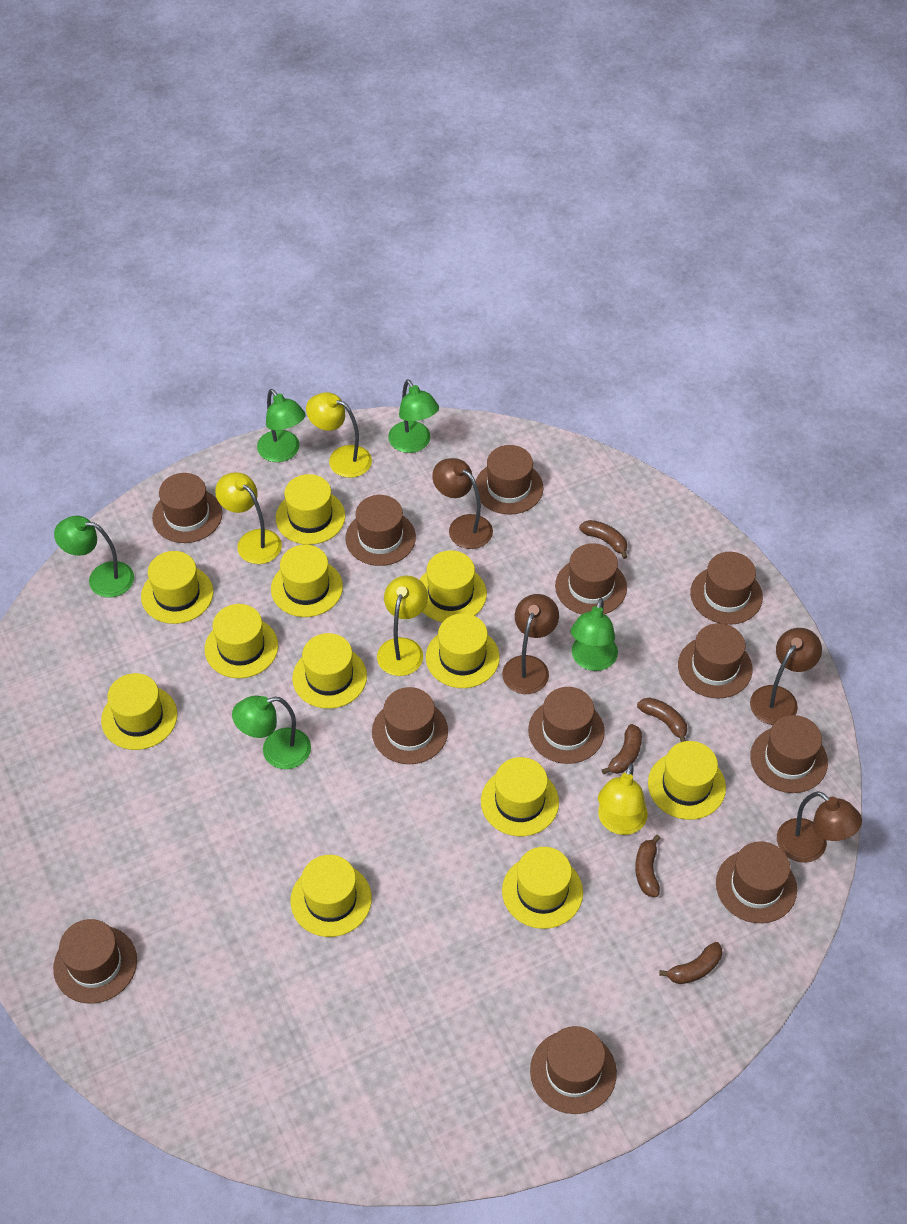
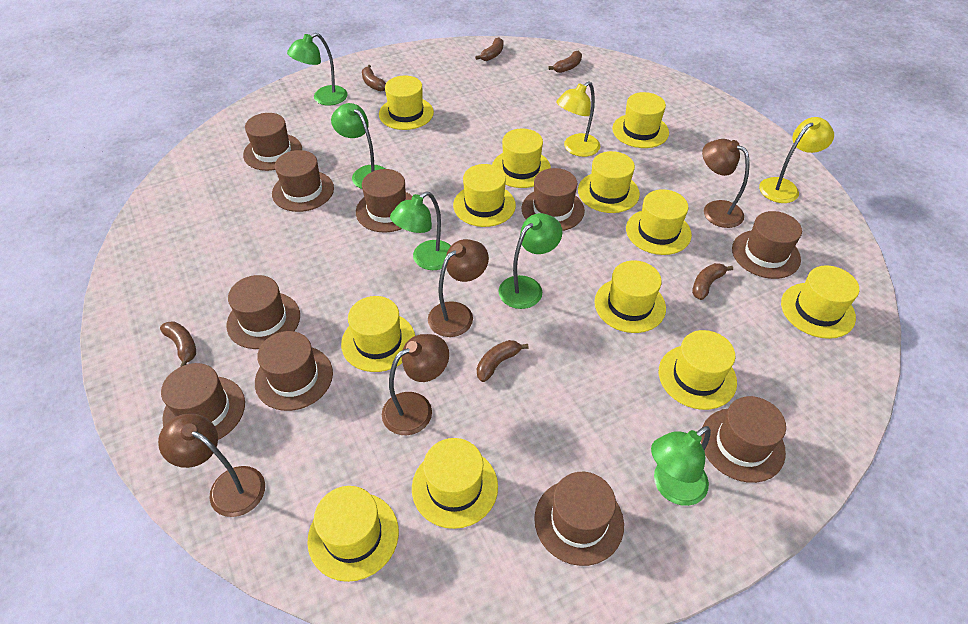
brown banana: 5 -> 6
brown hat: 12 -> 10
yellow lamp: 4 -> 2

